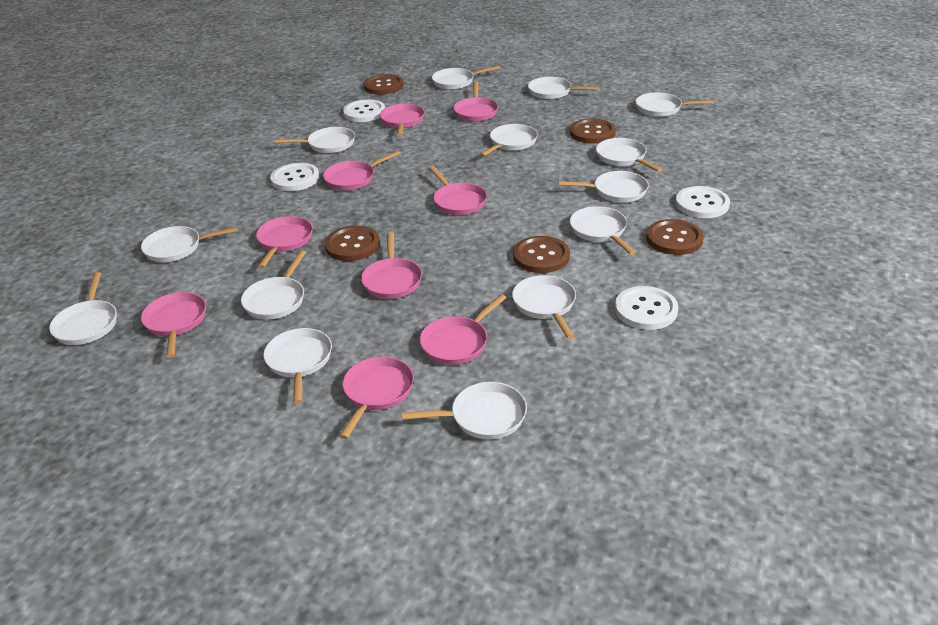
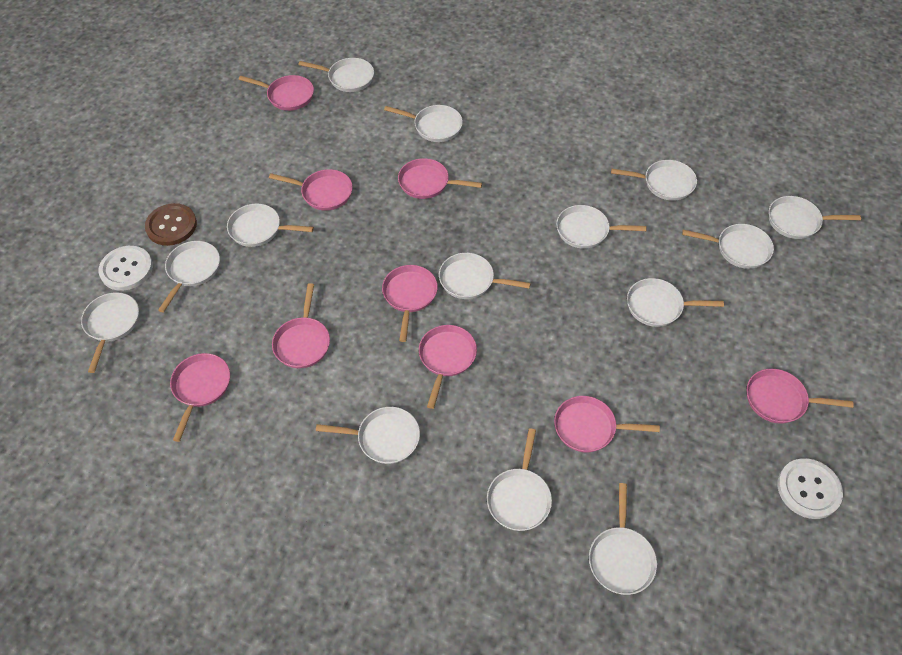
brown button: 5 -> 1
white button: 4 -> 2

